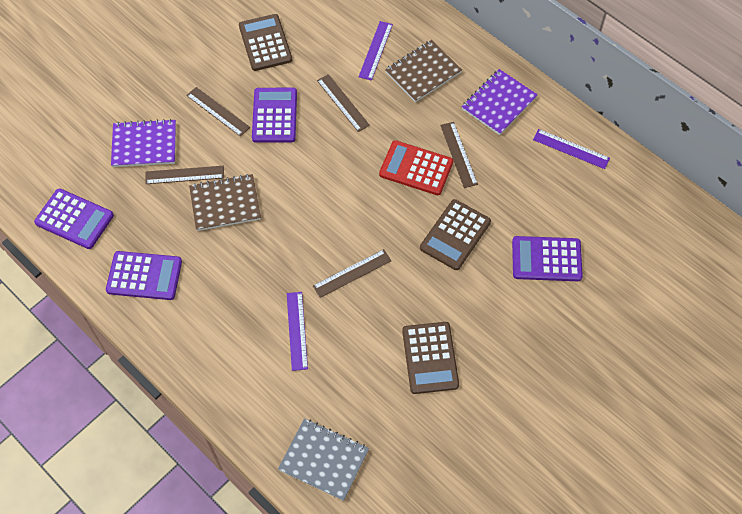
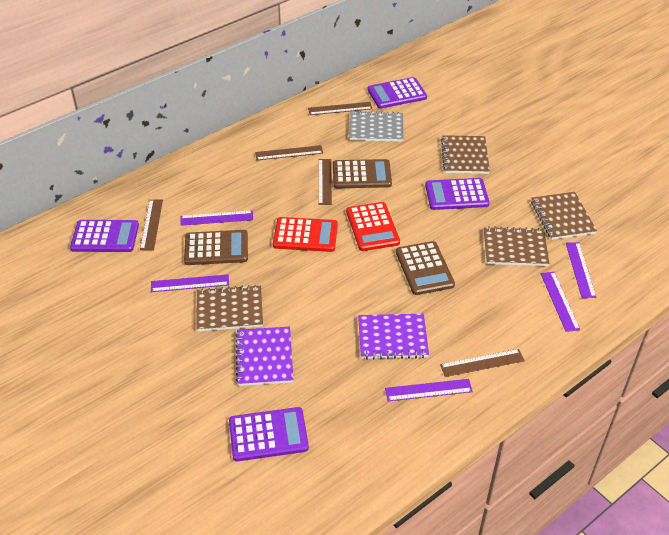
brown notebook: 2 -> 4
purple ruler: 3 -> 5
red calculator: 1 -> 2

